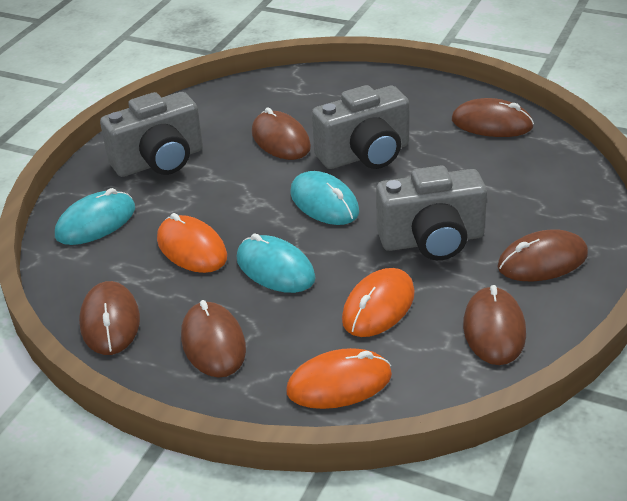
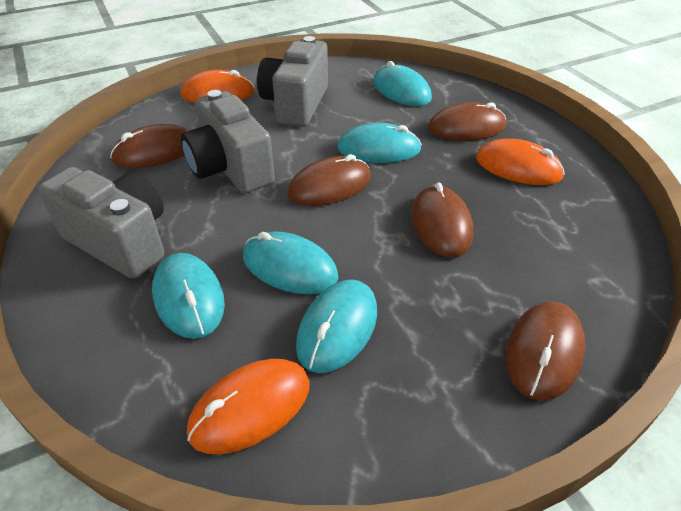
brown mouse: 6 -> 5
turquoise mouse: 3 -> 5

